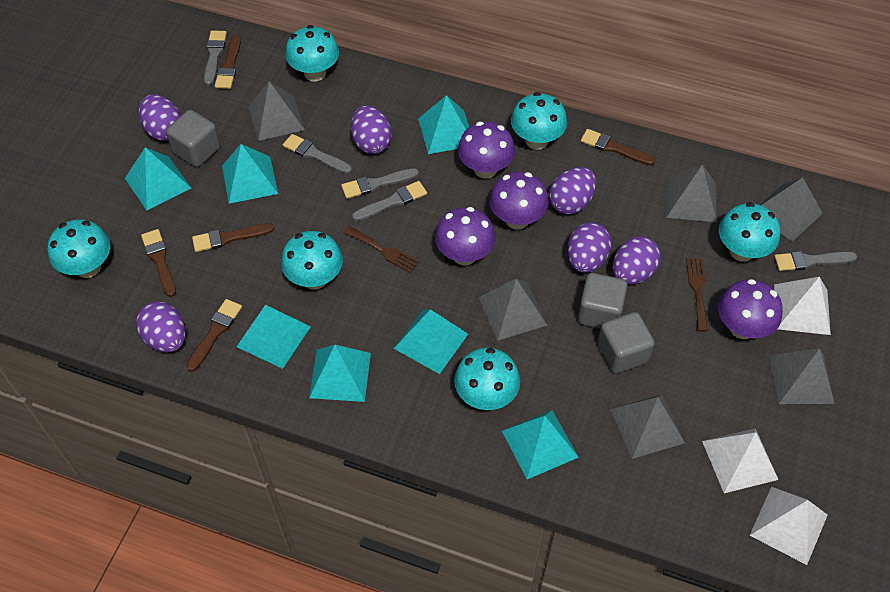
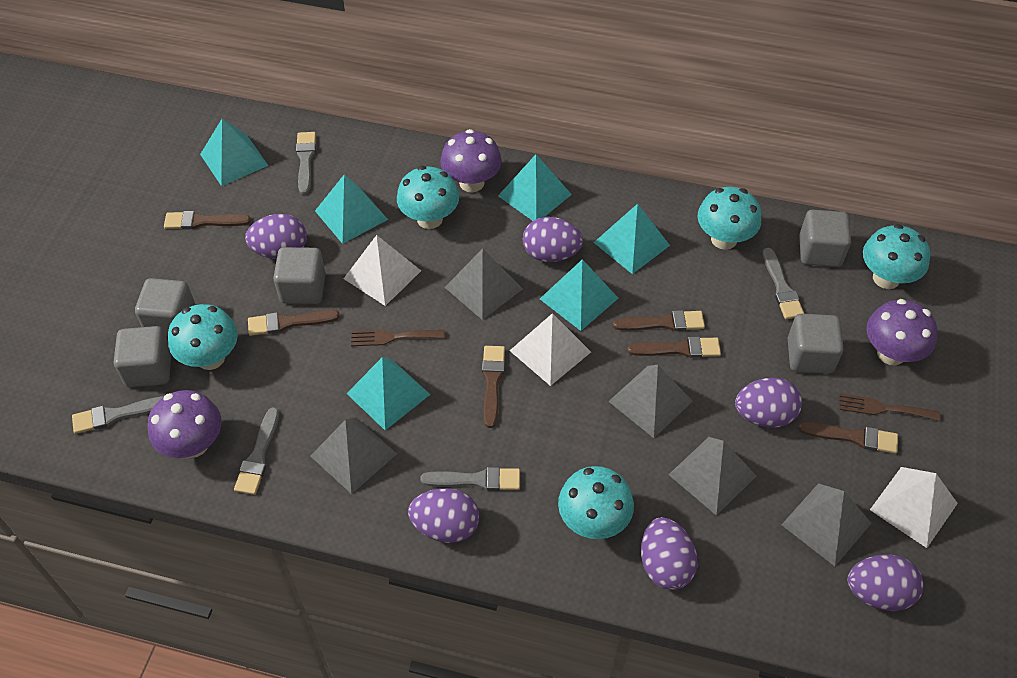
brown brush: 5 -> 6
grey cube: 3 -> 5
grey pyramid: 6 -> 5
purple mushroom: 4 -> 3
turquoise mushroom: 6 -> 5
turquoise pyramid: 7 -> 6

